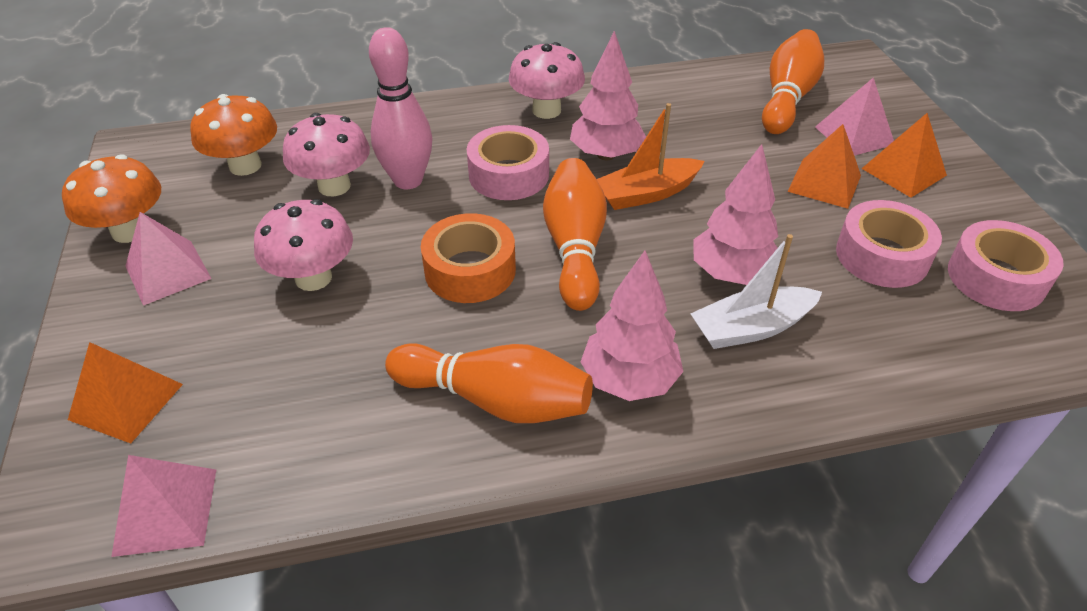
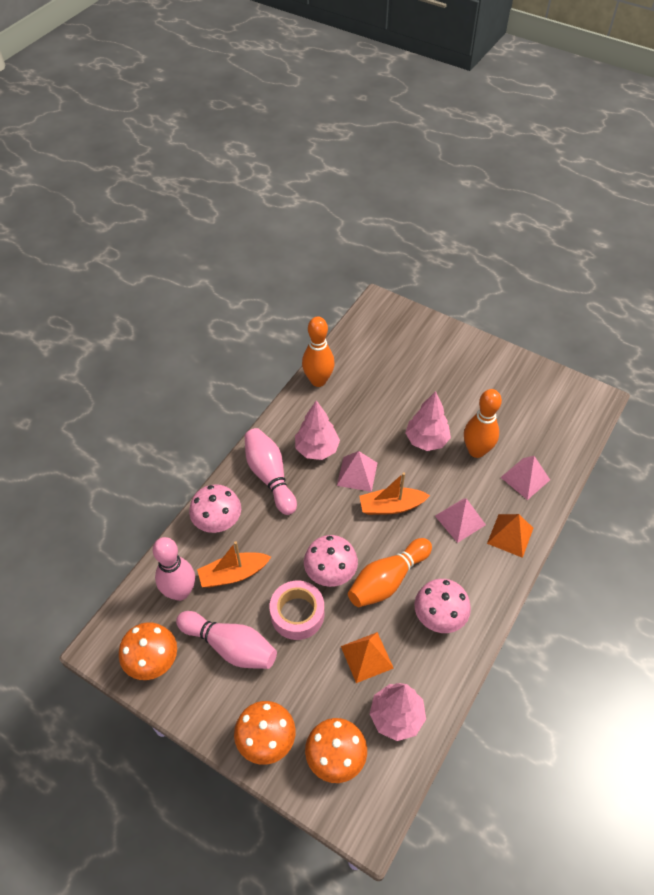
orange boat: 1 -> 2
orange mushroom: 2 -> 3
orange pyramid: 3 -> 2
orange tape: 1 -> 0
pink bowling pin: 1 -> 3
pink tape: 3 -> 1
white boat: 1 -> 0

